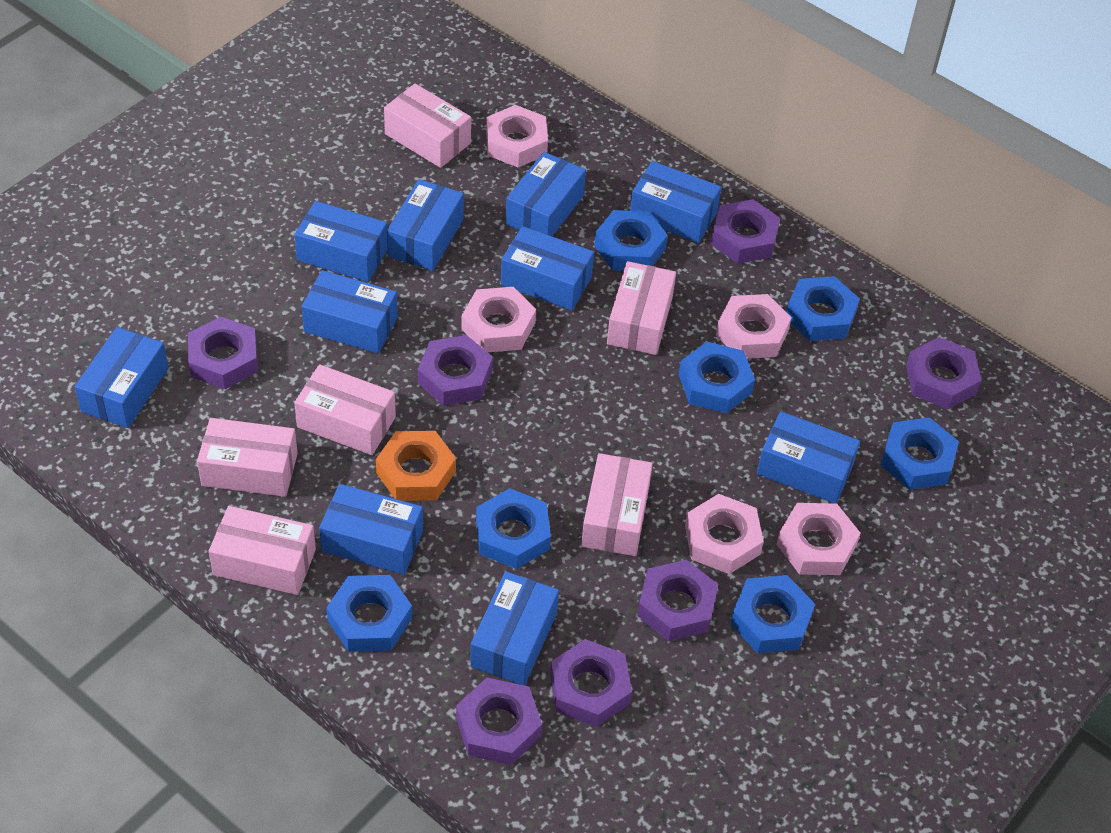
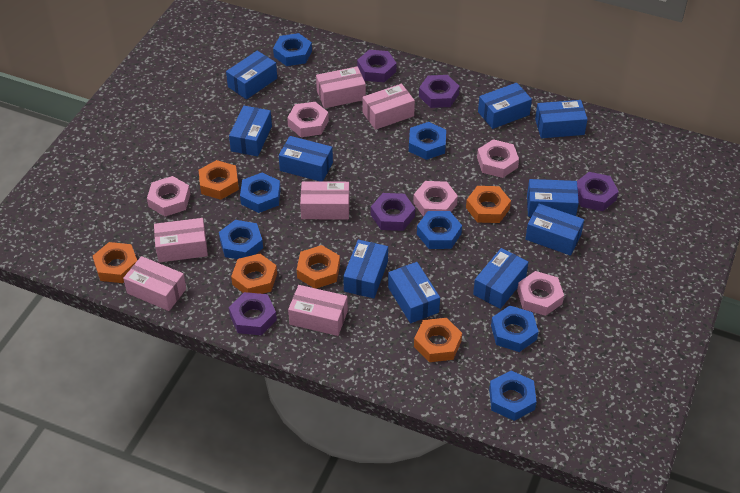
orange nut: 1 -> 6
purple nut: 7 -> 5

